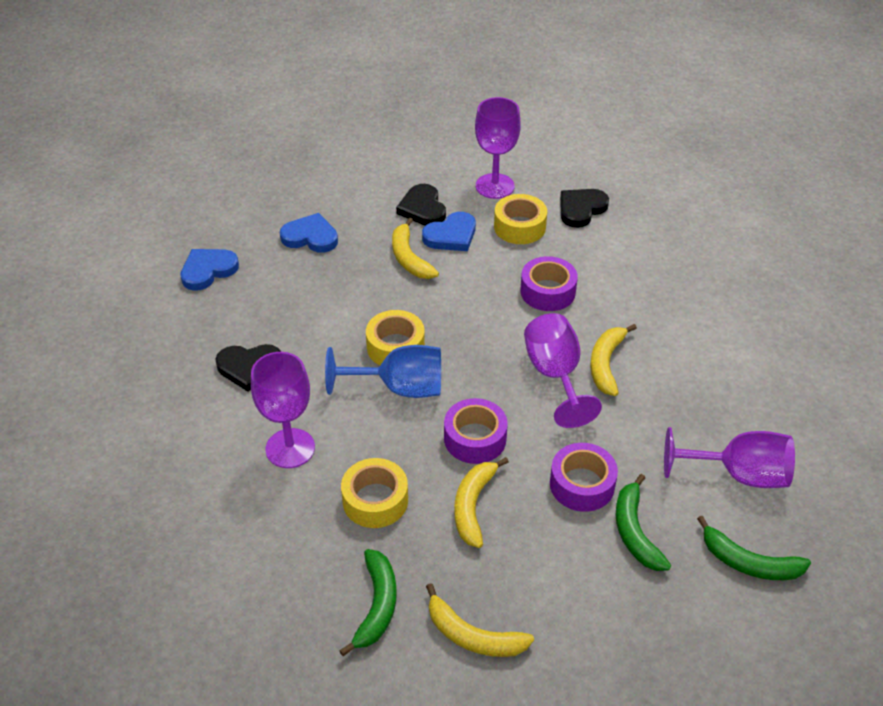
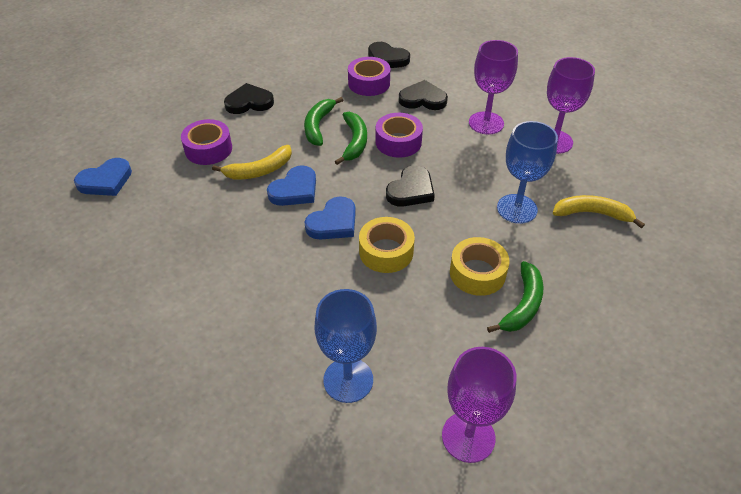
black heart: 3 -> 4
blue goblet: 1 -> 2
purple goblet: 4 -> 3
yellow banana: 4 -> 2
yellow tape: 3 -> 2

